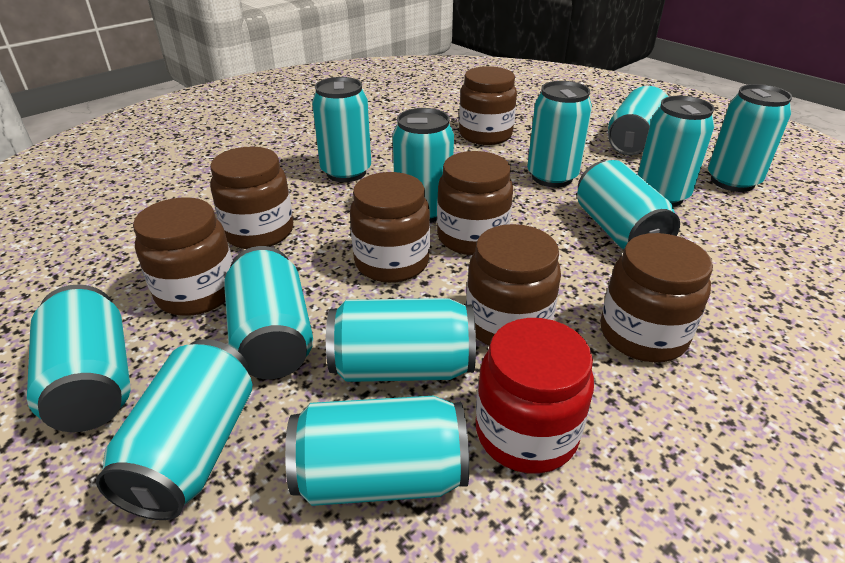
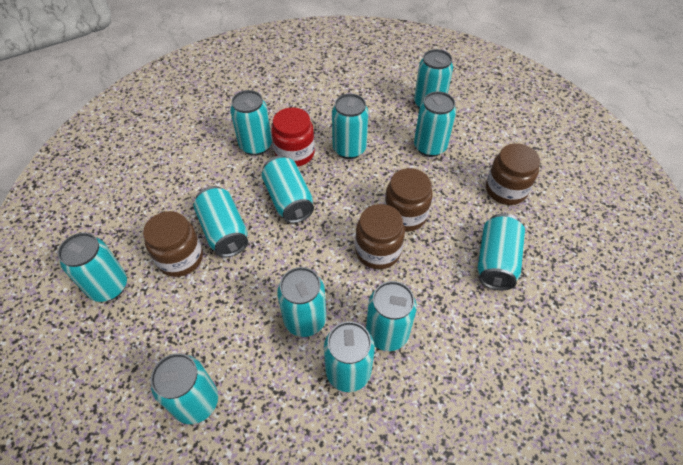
brown jar: 7 -> 4

